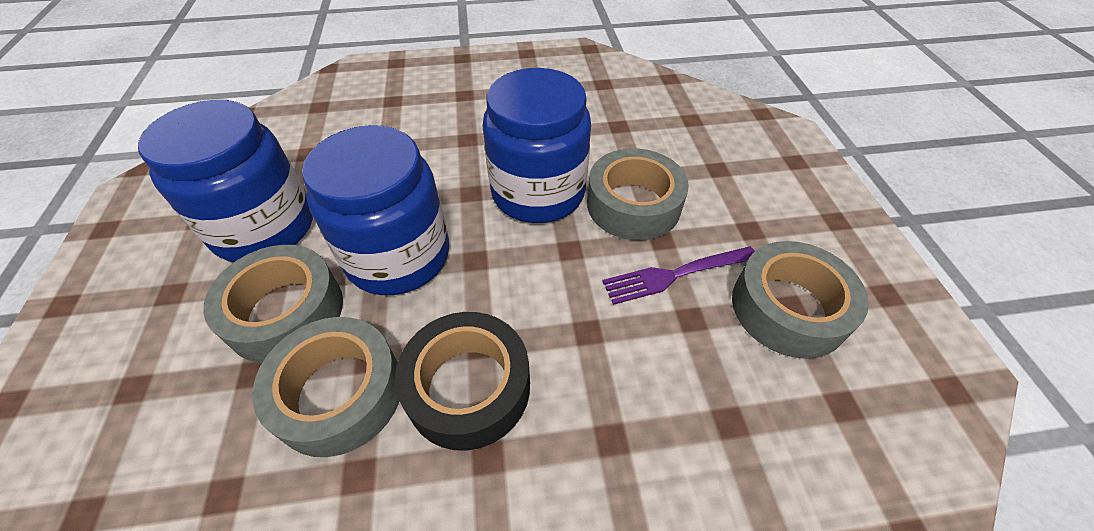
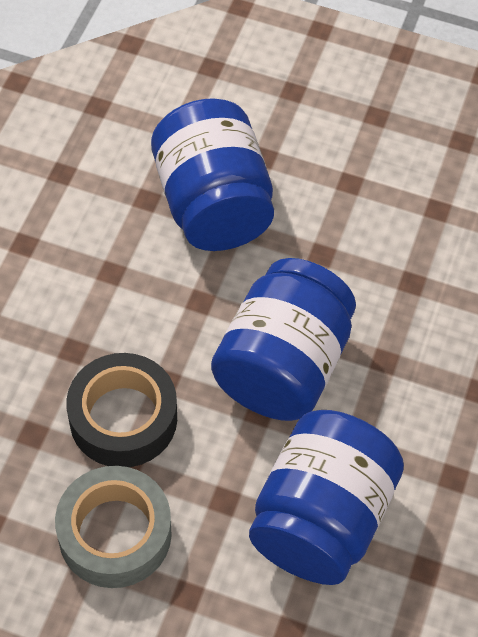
grey tape: 4 -> 1
purple fork: 1 -> 0

